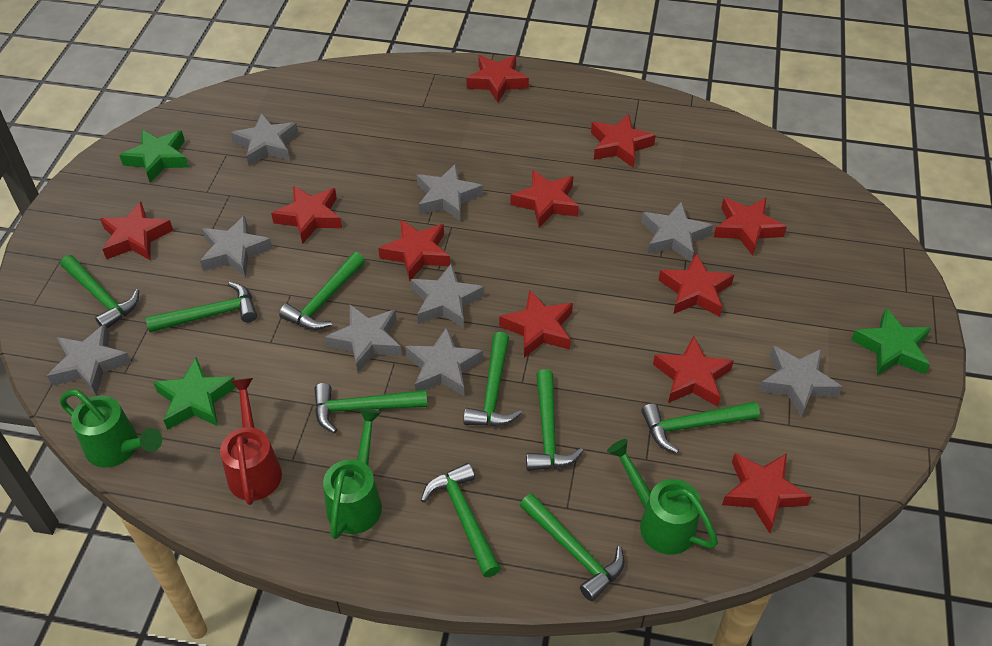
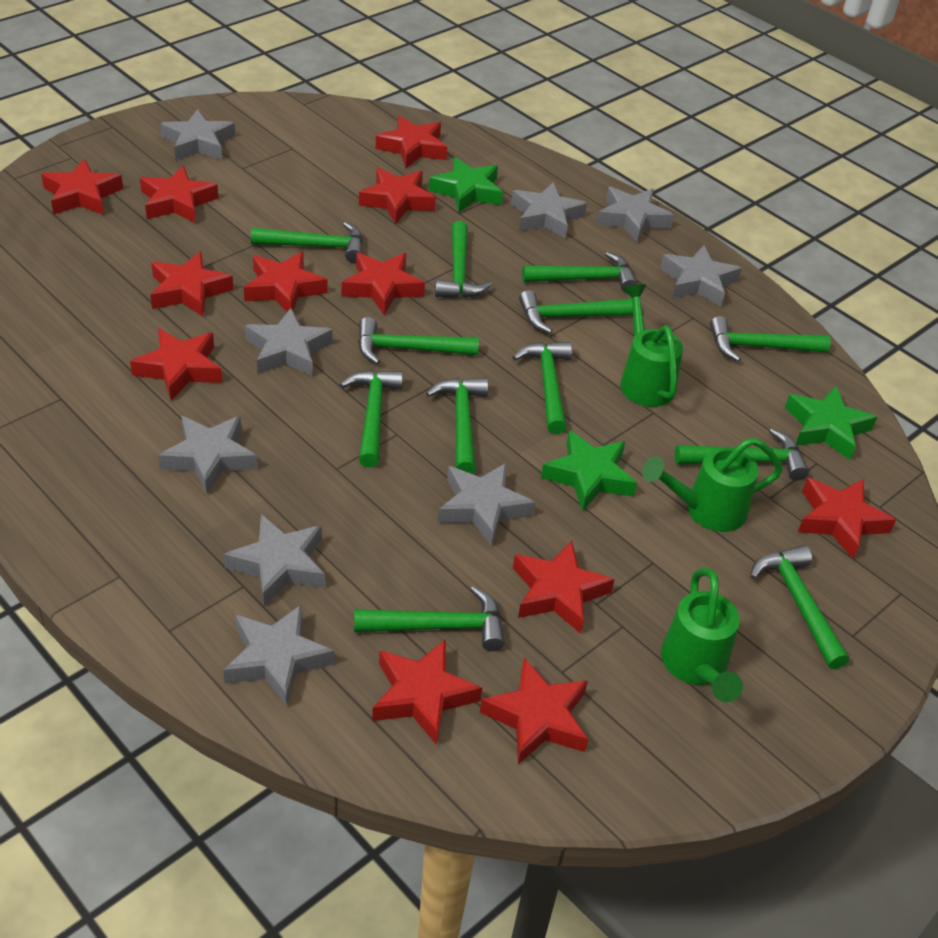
green hammer: 9 -> 12
red star: 11 -> 12
red watering can: 1 -> 0

